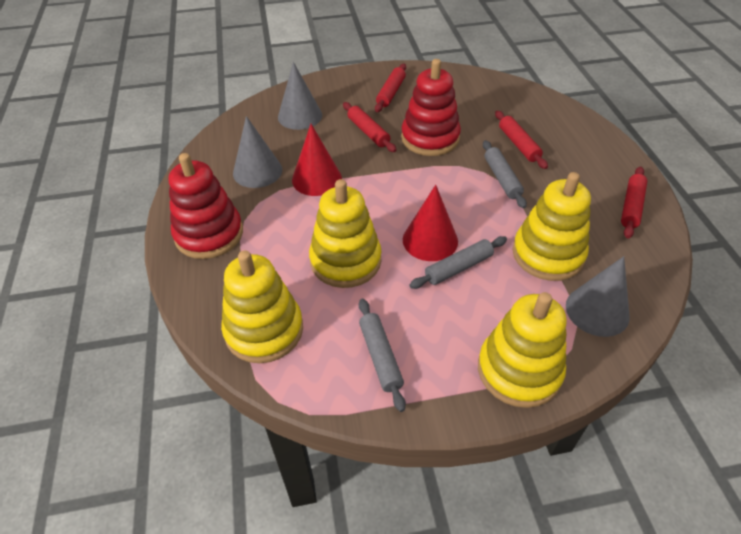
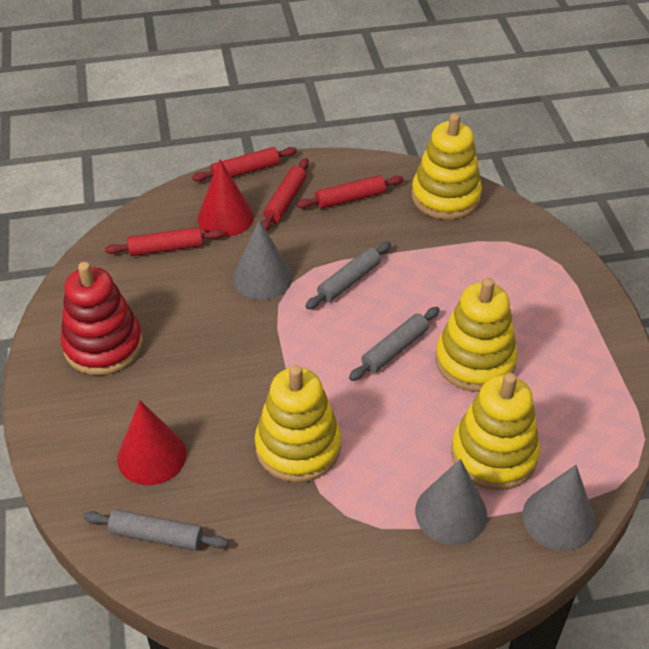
red stacking toy: 2 -> 1

